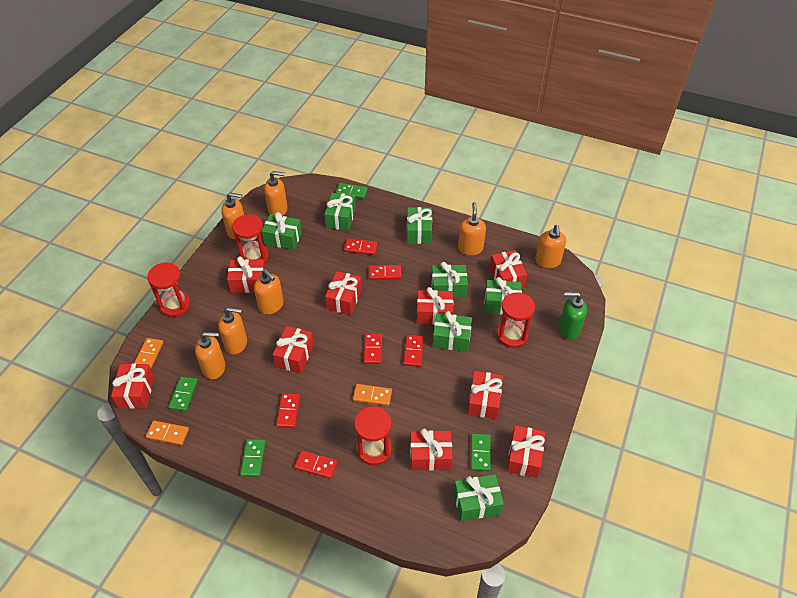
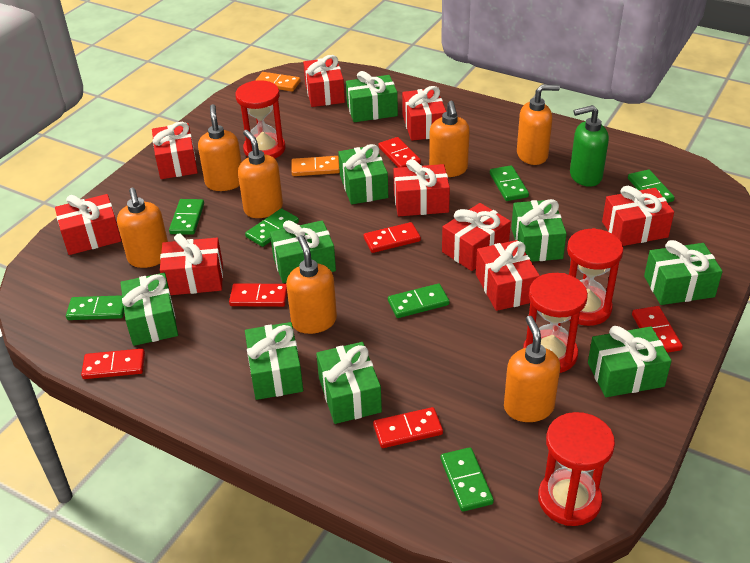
green domino: 4 -> 7
green gift: 7 -> 9
orange domino: 3 -> 2

